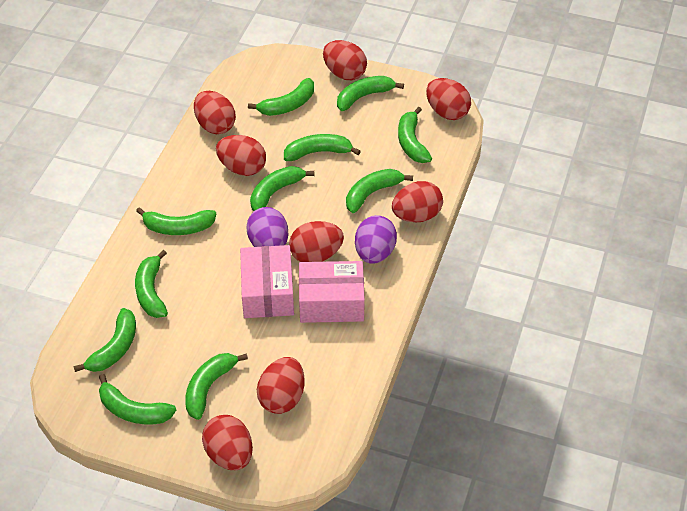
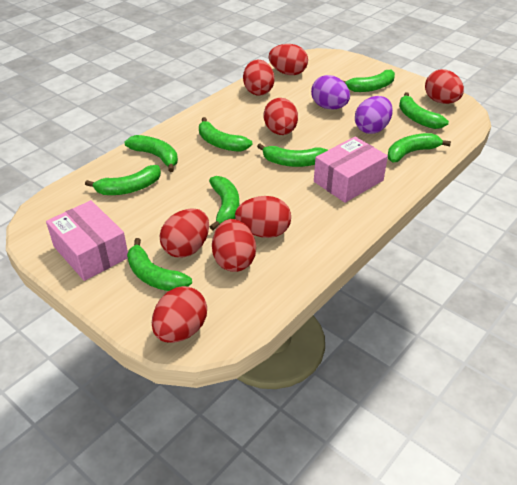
green banana: 11 -> 9

